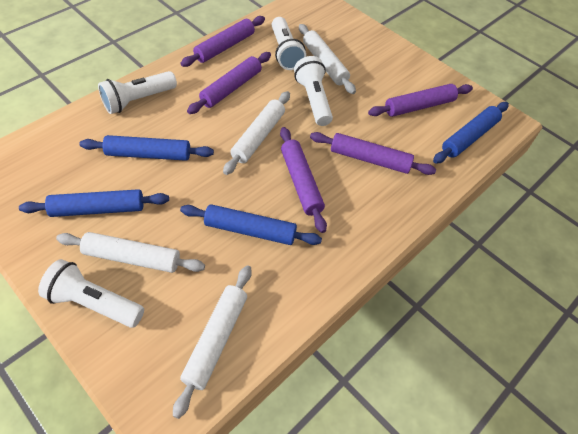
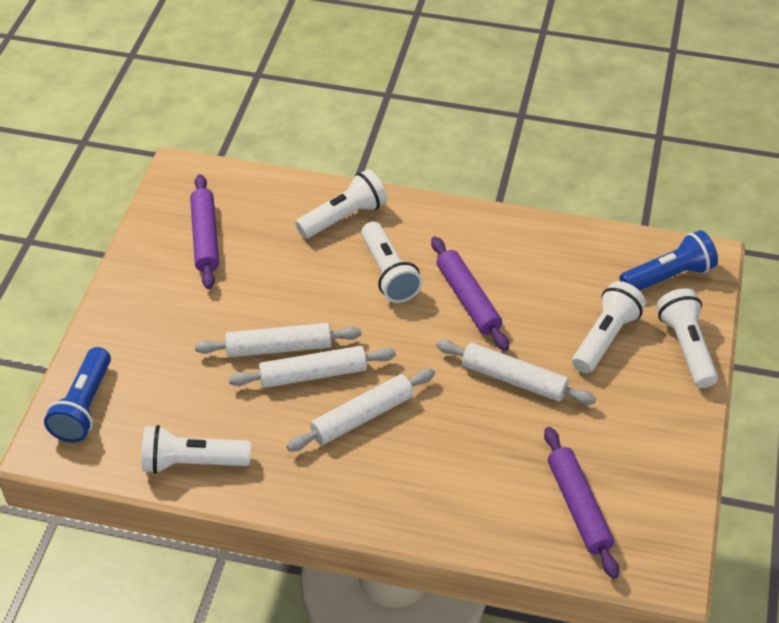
blue flashlight: 0 -> 2
blue rolling pin: 4 -> 0
purple rolling pin: 5 -> 3
white flashlight: 4 -> 5

